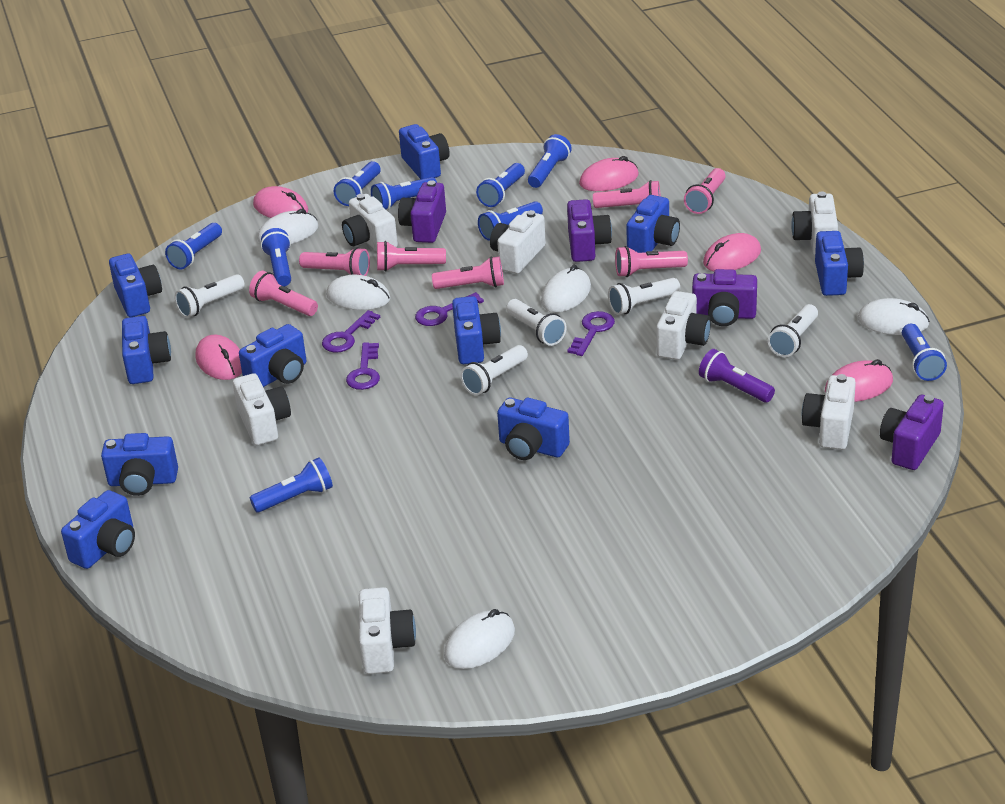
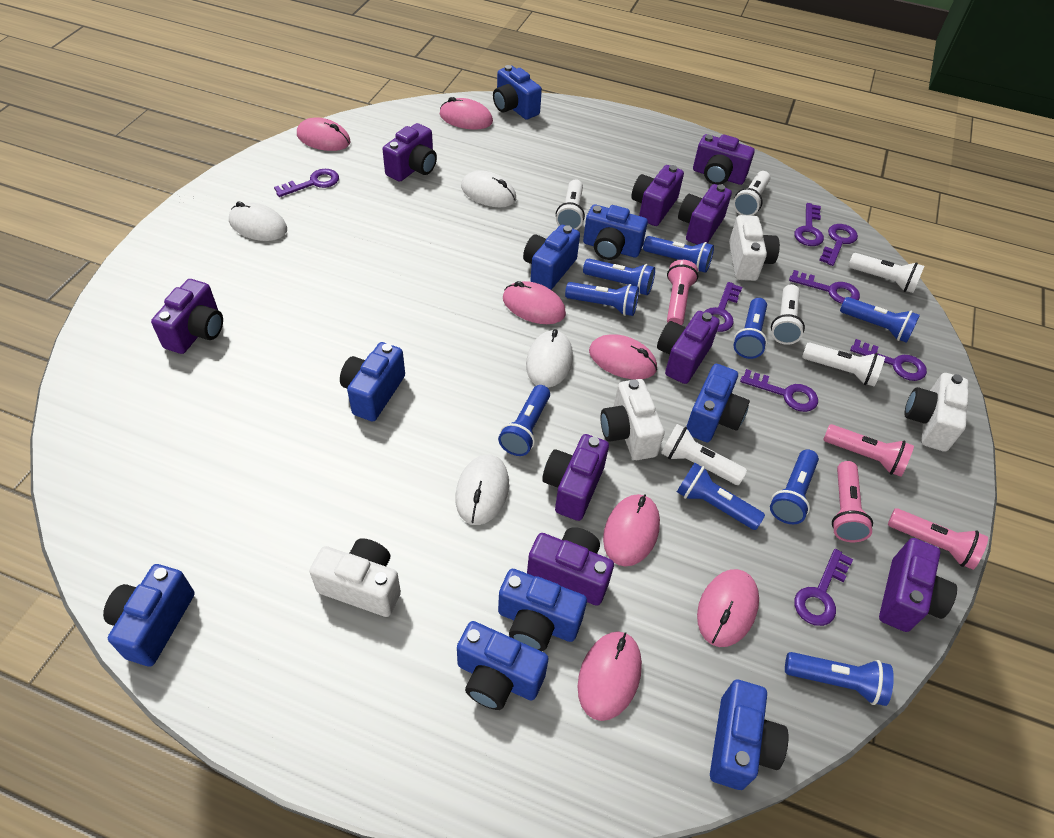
blue camera: 10 -> 9
pink flashlight: 7 -> 4
pink mouse: 5 -> 7
purple camera: 4 -> 9
purple flashlight: 1 -> 0
purple key: 4 -> 8
white camera: 7 -> 4
white flashlight: 5 -> 6
white mouse: 5 -> 4

